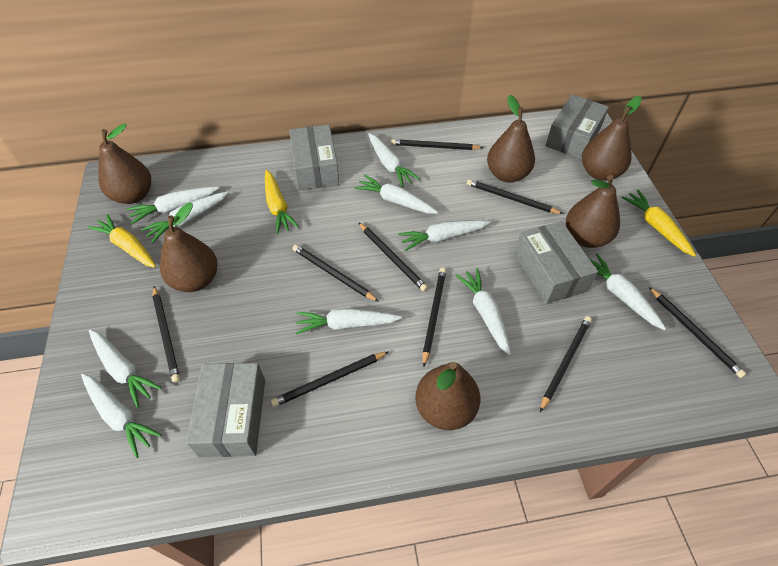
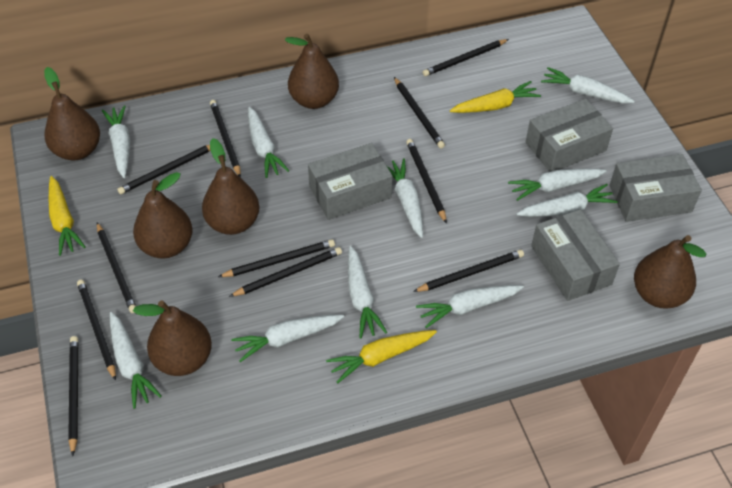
black pencil: 9 -> 11

